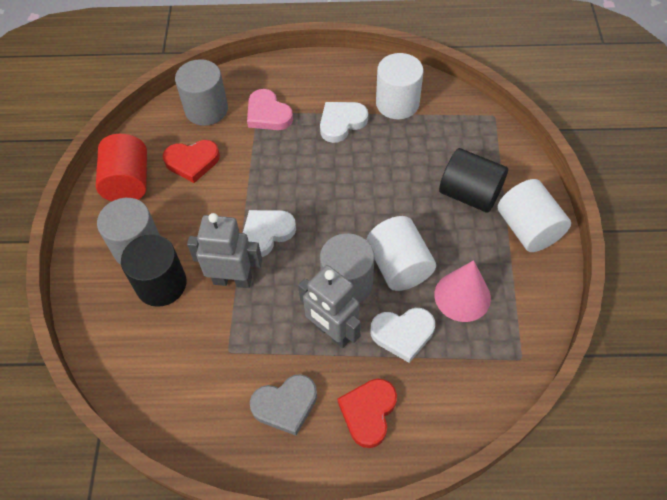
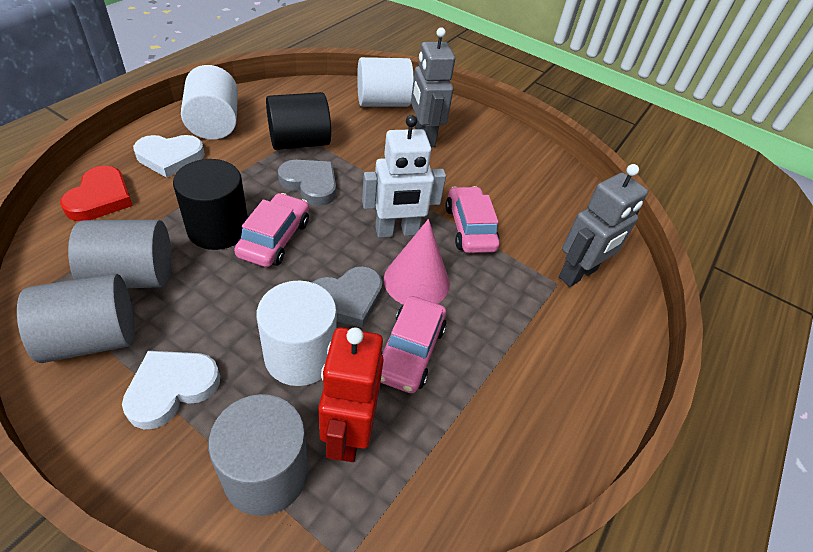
grey heart: 1 -> 2
pink car: 0 -> 3
pink heart: 1 -> 0
red cylinder: 1 -> 0
red heart: 2 -> 1
red robot: 0 -> 1
white heart: 3 -> 2
white robot: 0 -> 1

